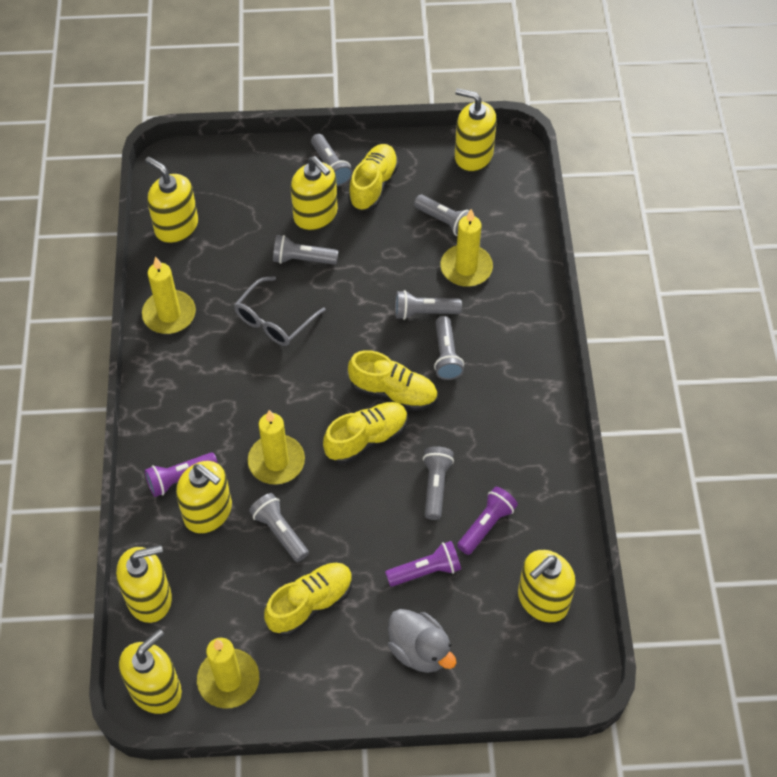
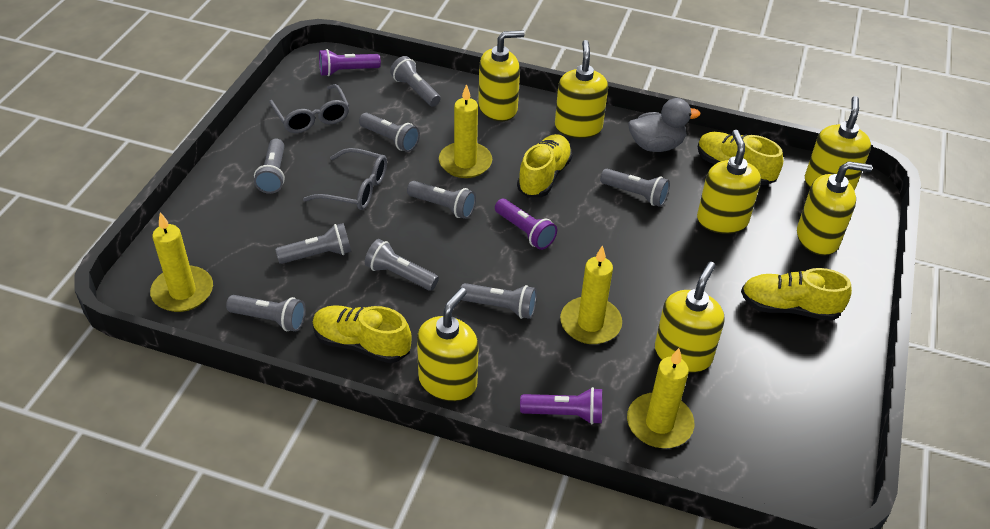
grey flashlight: 7 -> 9
grey glasses: 1 -> 2

